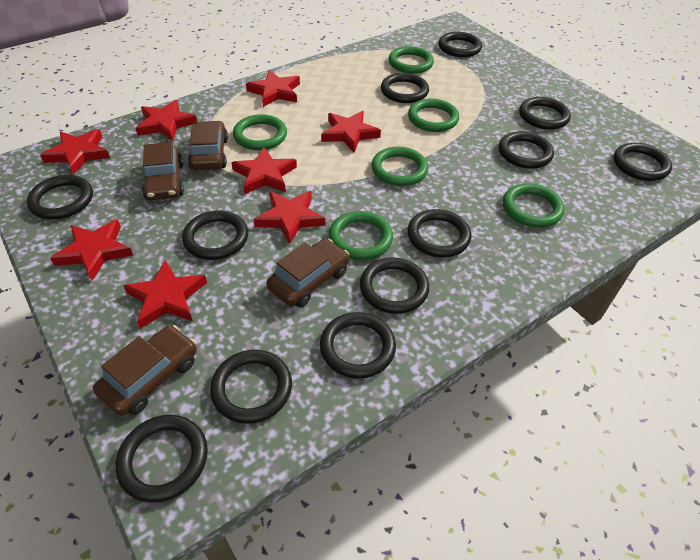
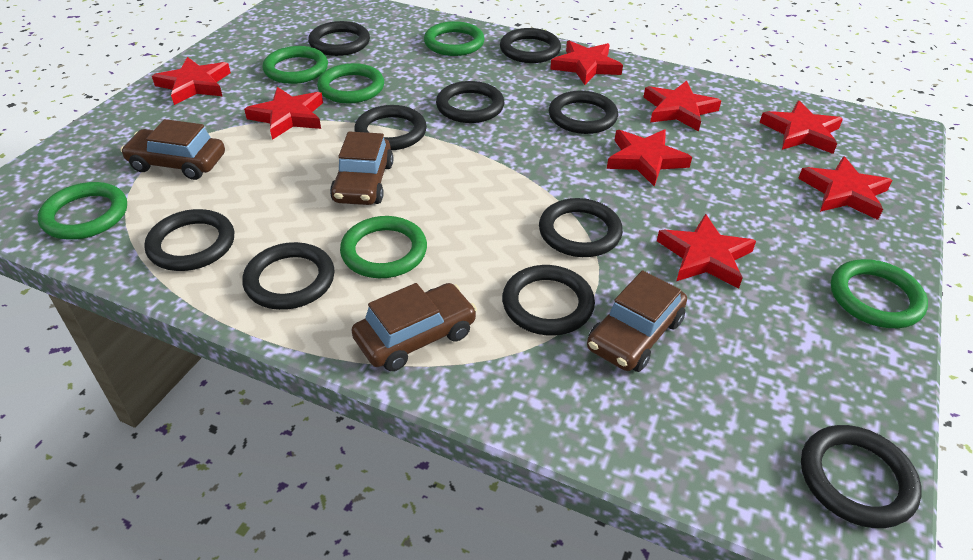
black ring: 12 -> 10

